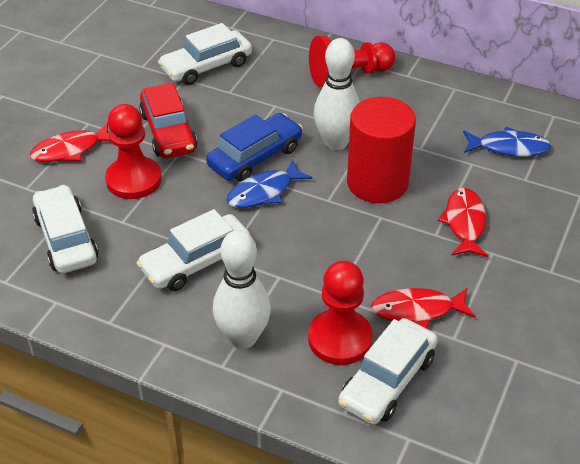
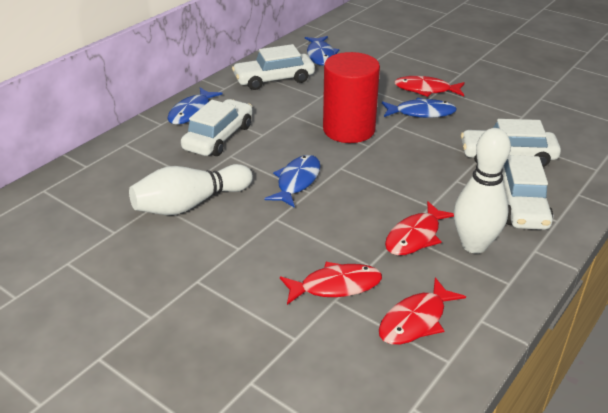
blue car: 1 -> 0
blue fish: 2 -> 4
red car: 1 -> 0
red fish: 3 -> 4
red pawn: 3 -> 0

